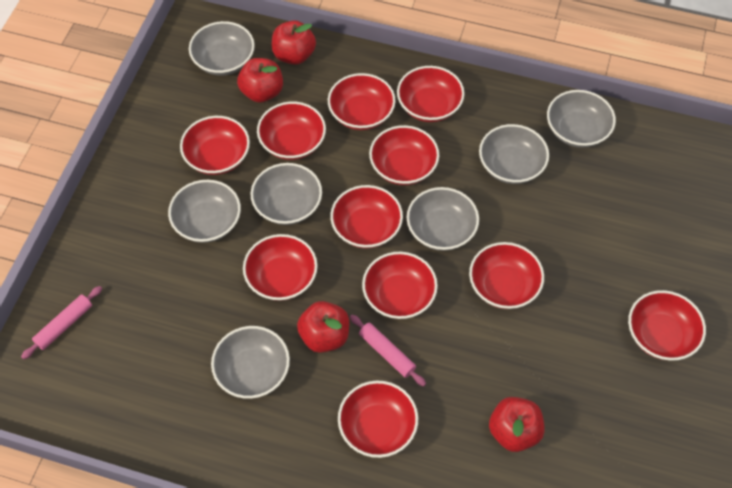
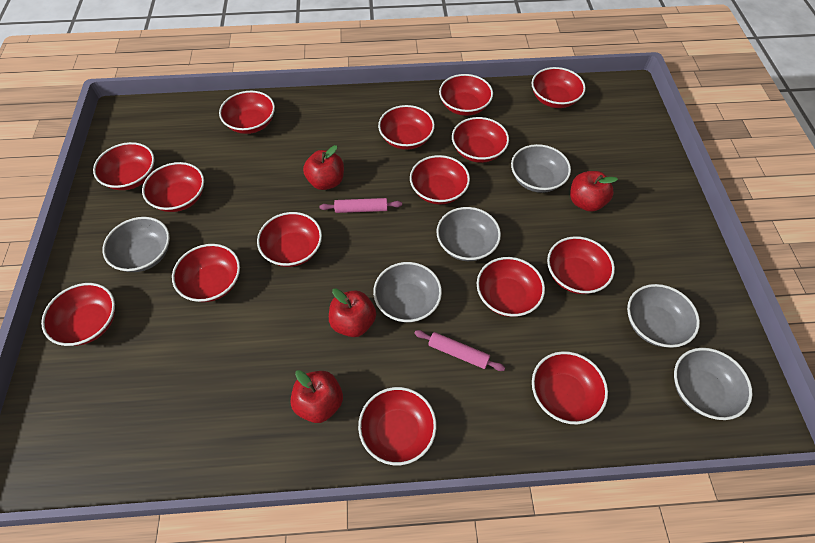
grey bowl: 7 -> 6
red bowl: 11 -> 15

